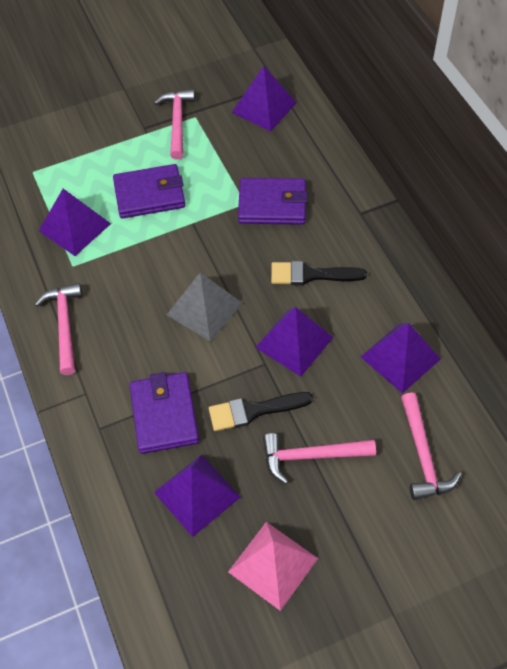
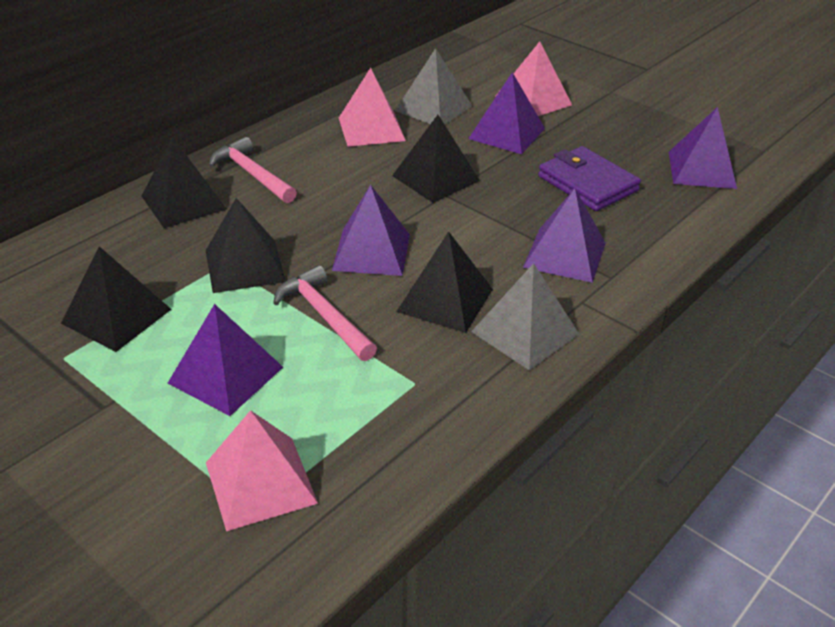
black brush: 2 -> 0
black pyramid: 0 -> 5
grey pyramid: 1 -> 2
pink hammer: 4 -> 2
pink pyramid: 1 -> 3
purple wallet: 3 -> 1

